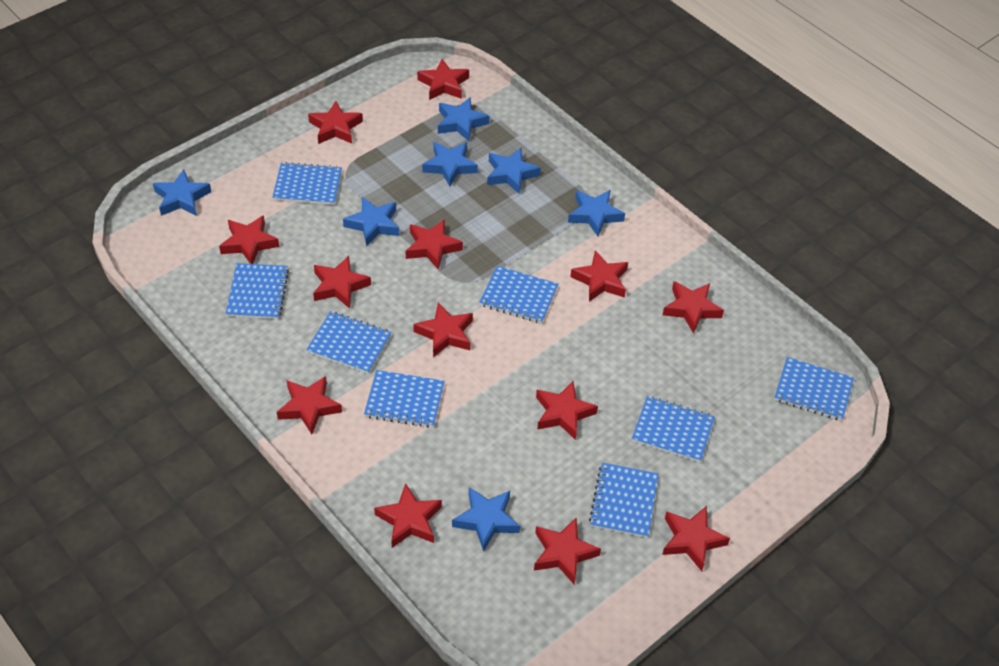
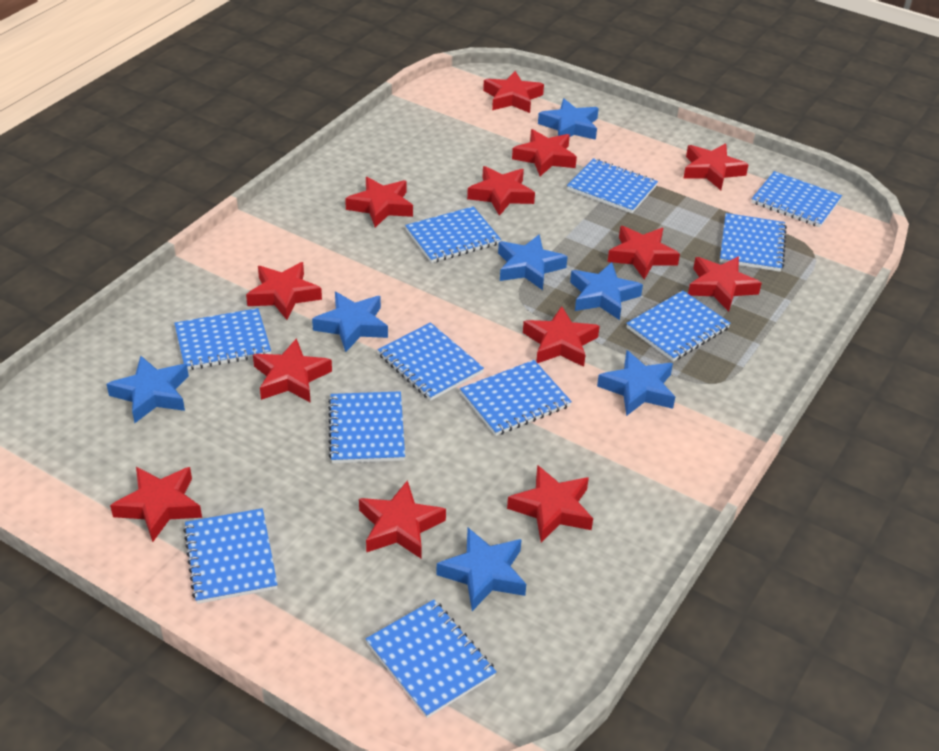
blue notebook: 8 -> 11

